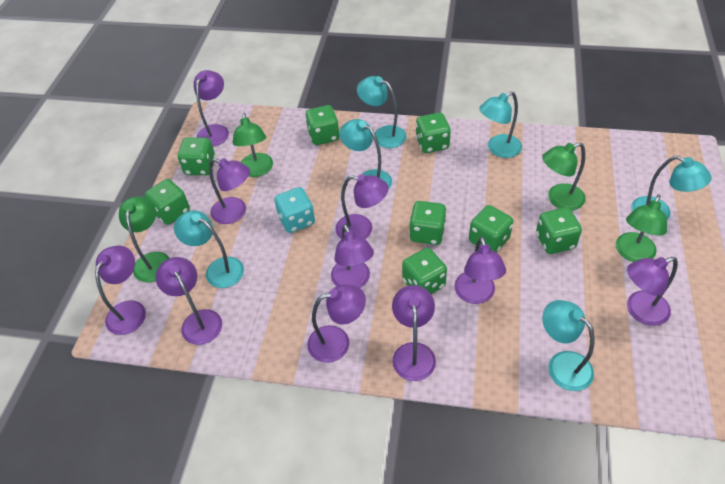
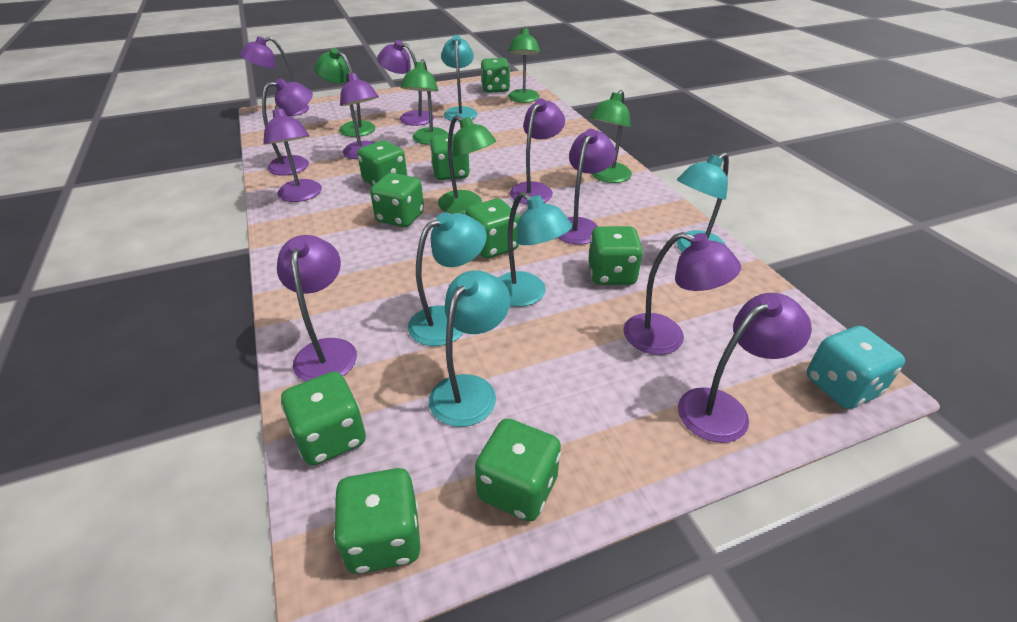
green dice: 8 -> 9
green lamp: 4 -> 5
turquoise lamp: 6 -> 5

